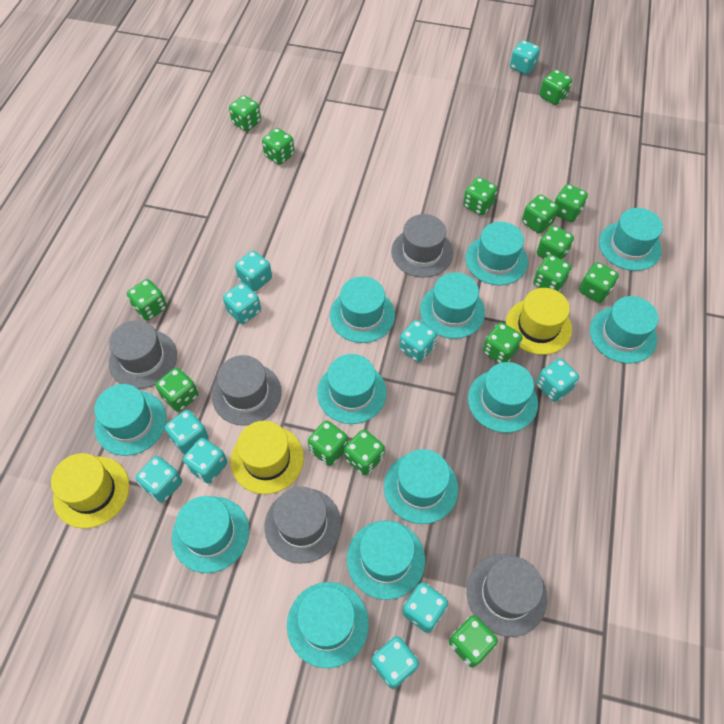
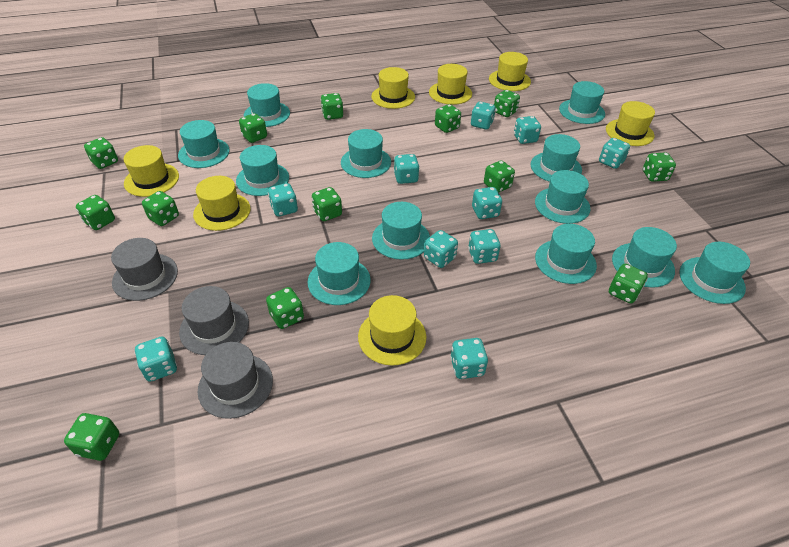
green dice: 15 -> 13
grey hat: 5 -> 3
yellow hat: 3 -> 7

